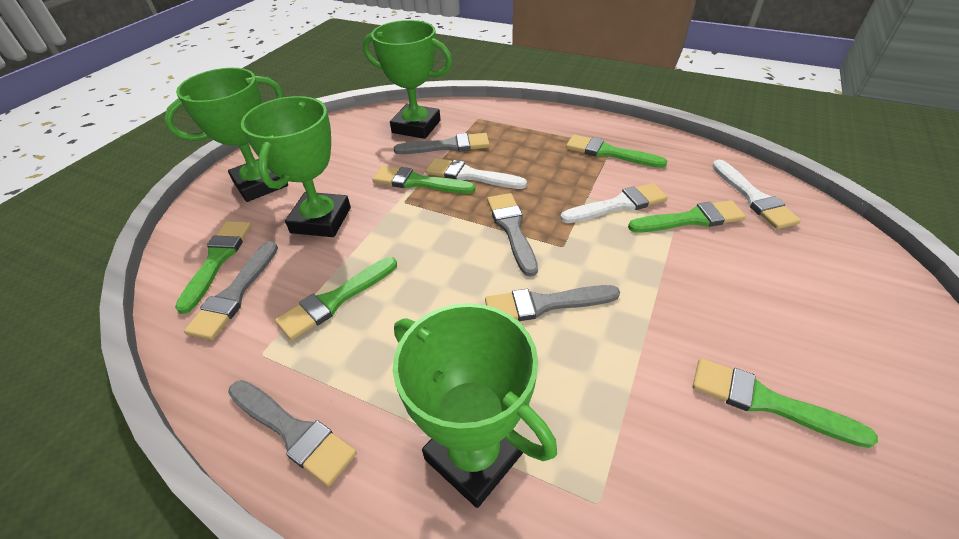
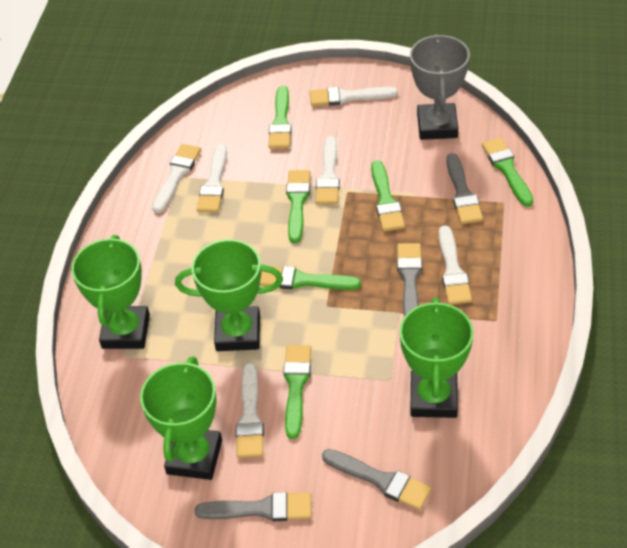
grey brush: 5 -> 4
grey trophy: 0 -> 1
white brush: 3 -> 6

